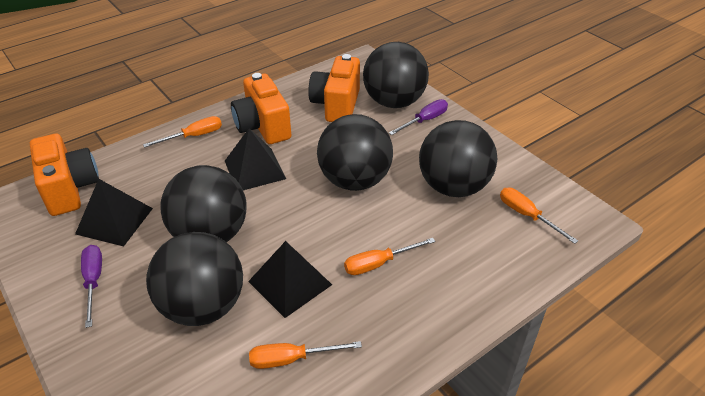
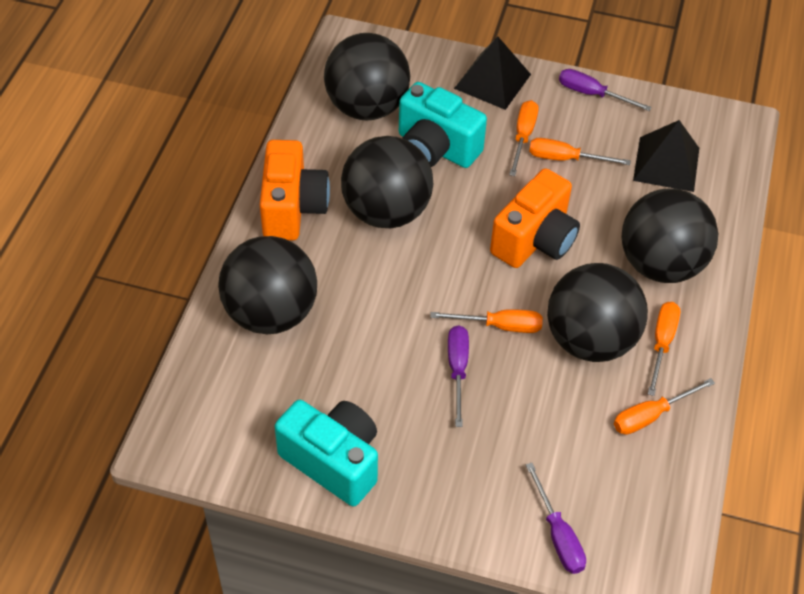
black pyramid: 3 -> 2
orange camera: 3 -> 2
orange screwdriver: 4 -> 5
purple screwdriver: 2 -> 3
turquoise camera: 0 -> 2

